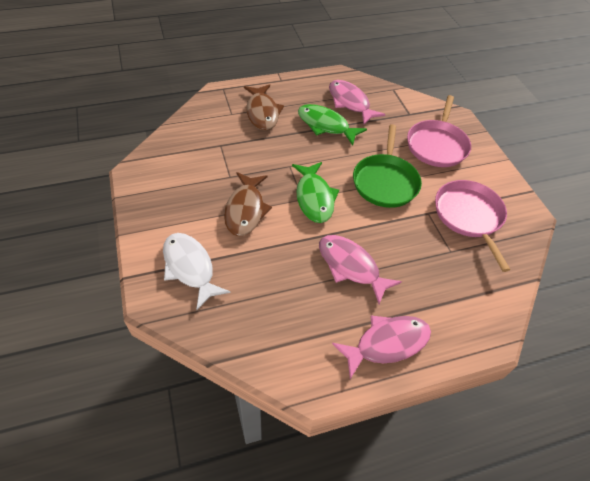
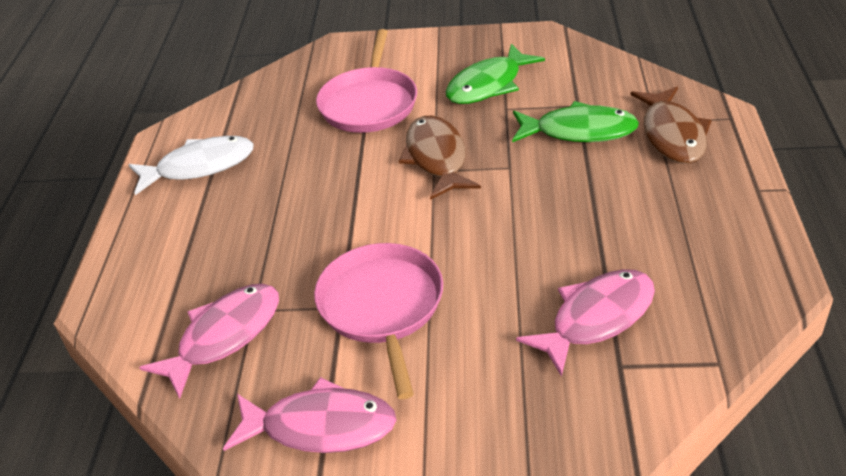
green pan: 1 -> 0

